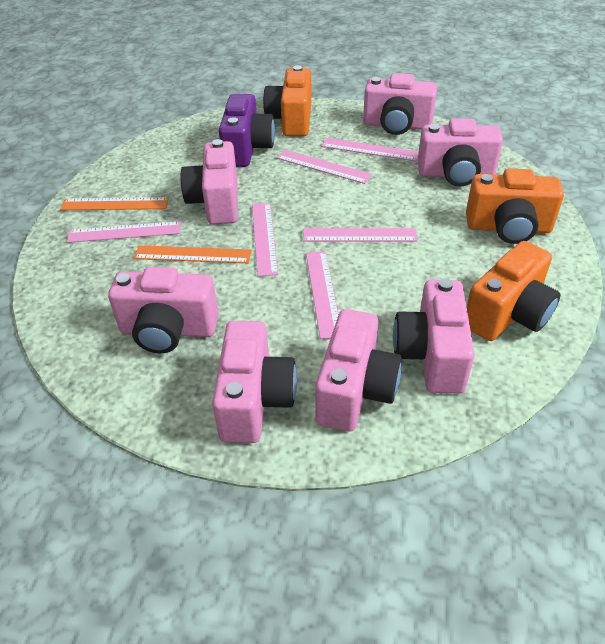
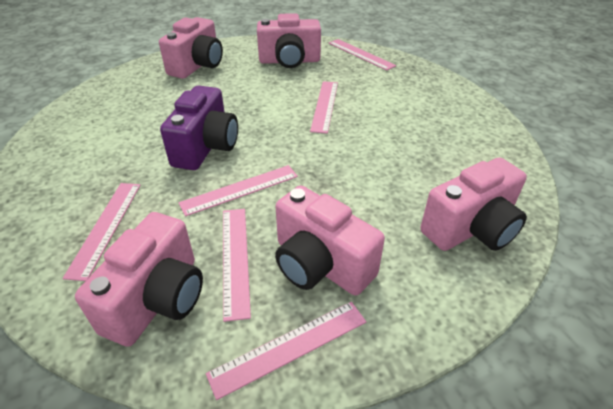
orange camera: 3 -> 0
orange ruler: 2 -> 0
pink camera: 7 -> 5

